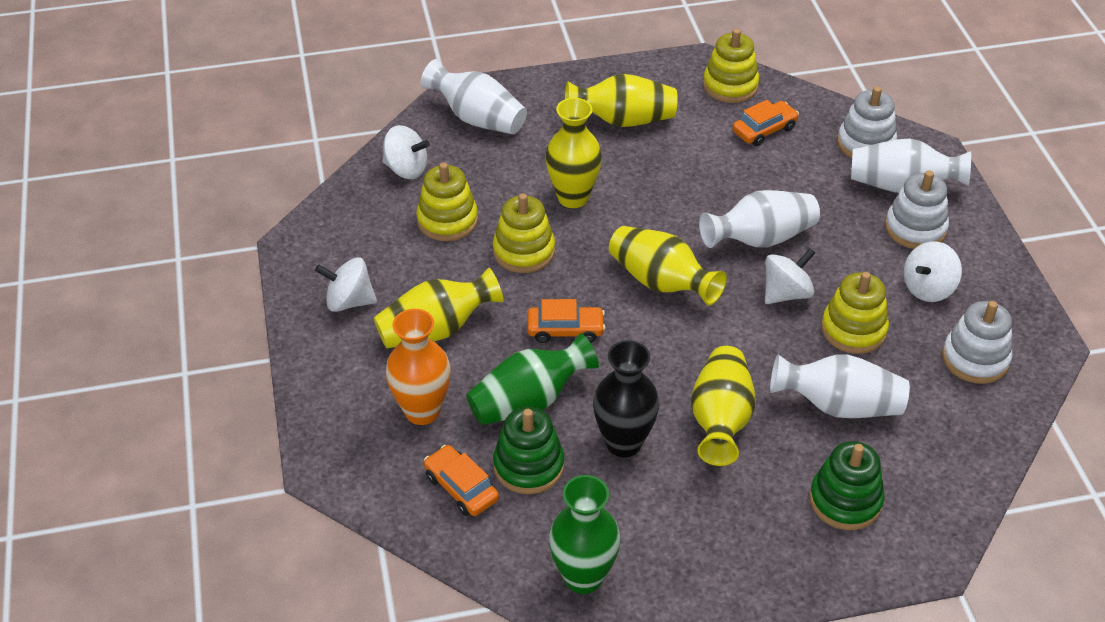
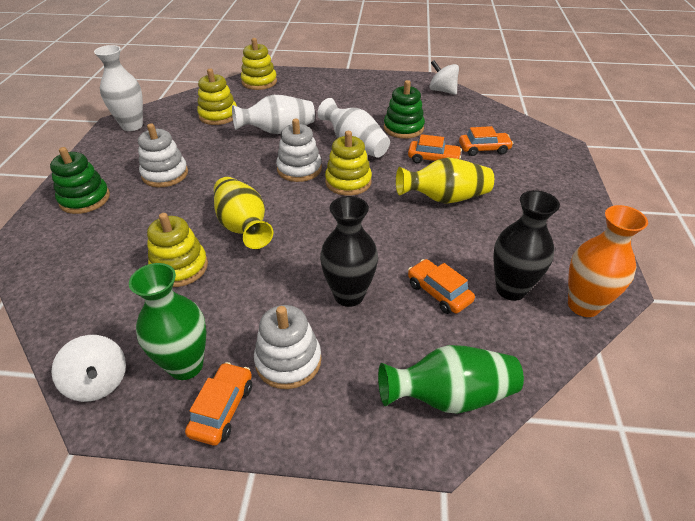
black vase: 1 -> 2
orange car: 3 -> 4
white spinning top: 4 -> 2
white vase: 4 -> 3
yellow vase: 5 -> 2

